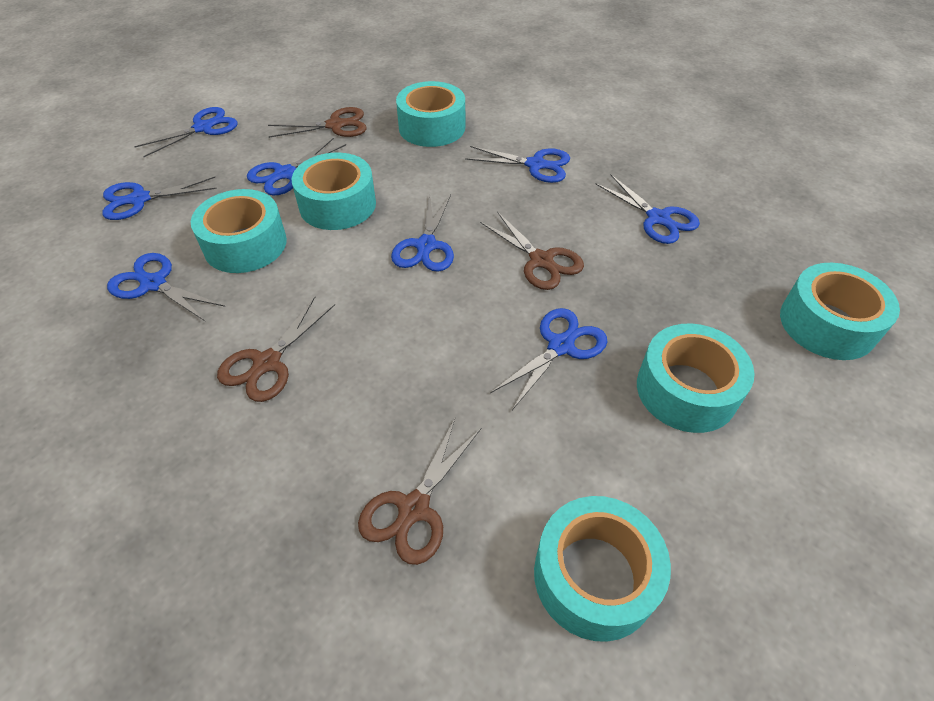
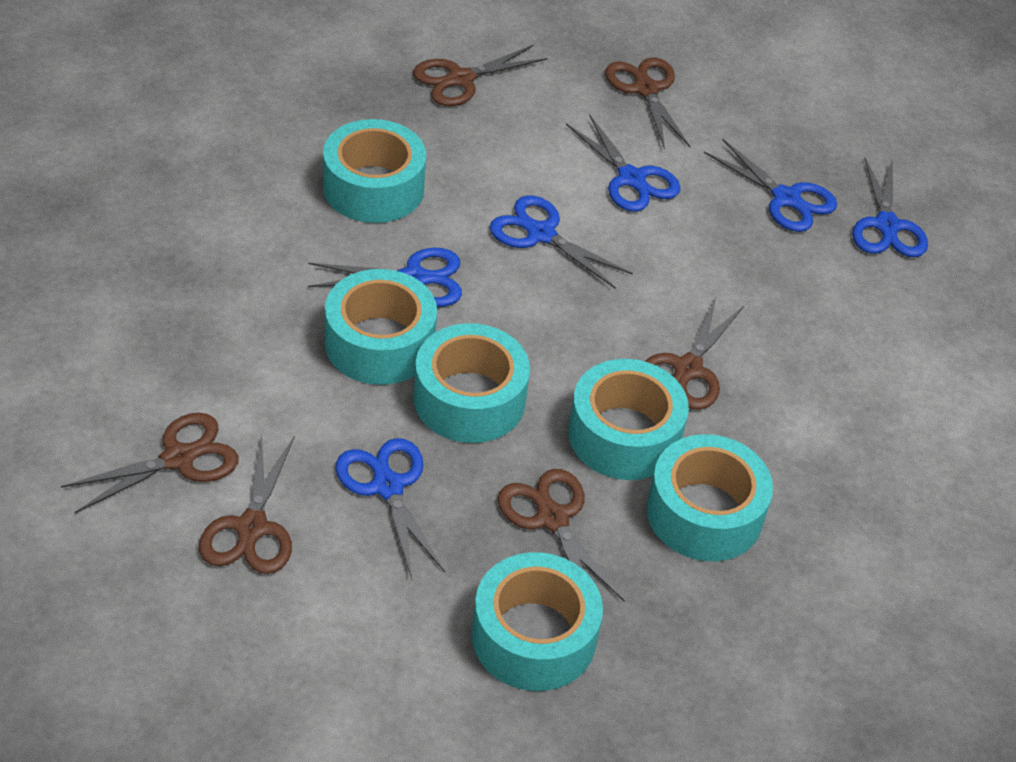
blue scissors: 8 -> 6
brown scissors: 4 -> 6

